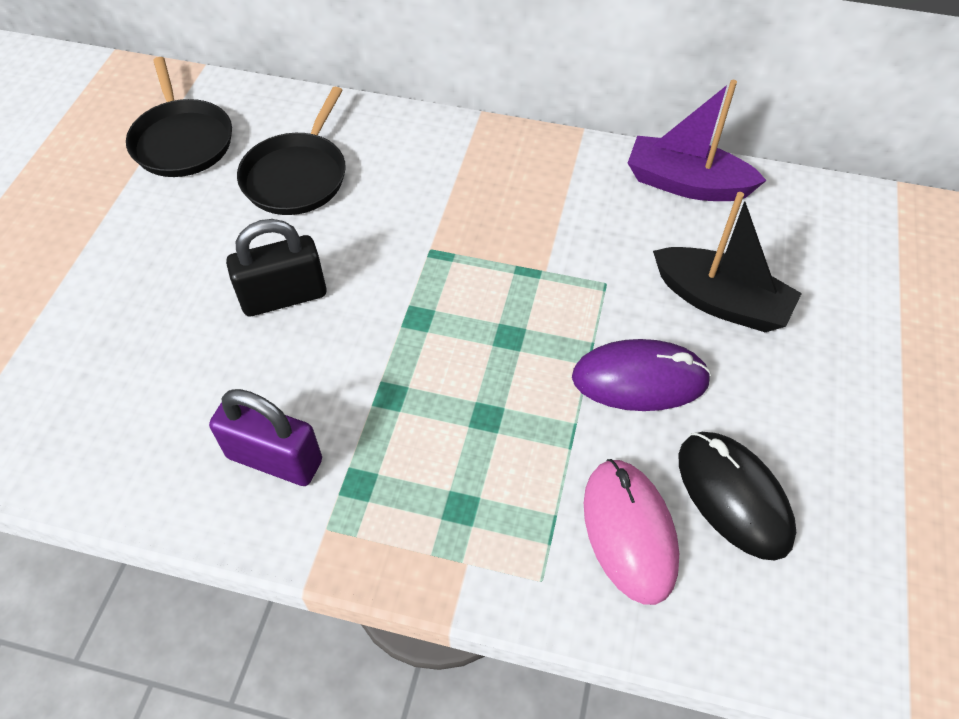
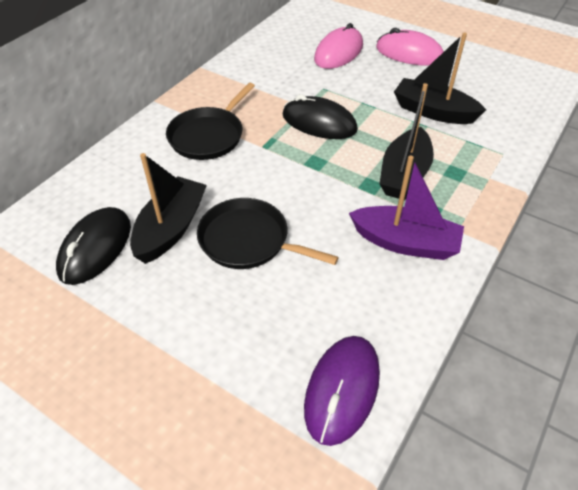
black boat: 1 -> 3
black mouse: 1 -> 2
black padlock: 1 -> 0
pink mouse: 1 -> 2
purple padlock: 1 -> 0

